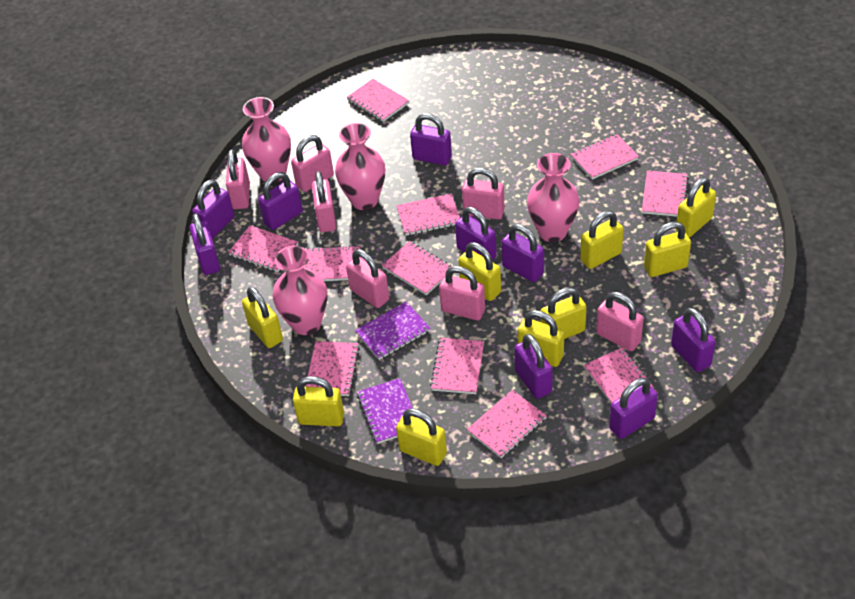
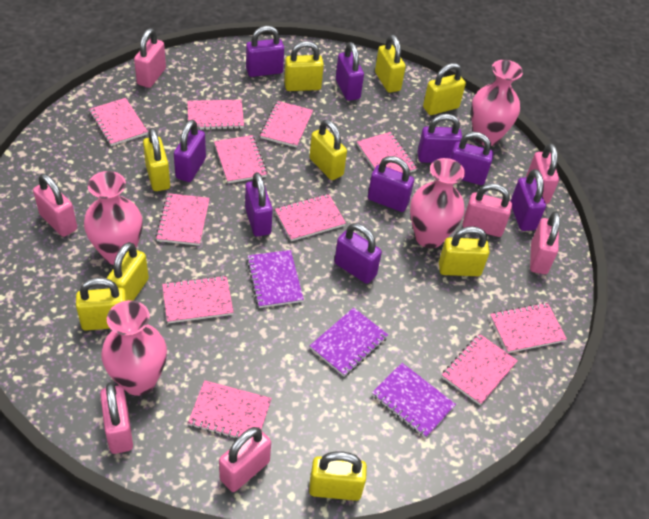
purple notebook: 2 -> 3

